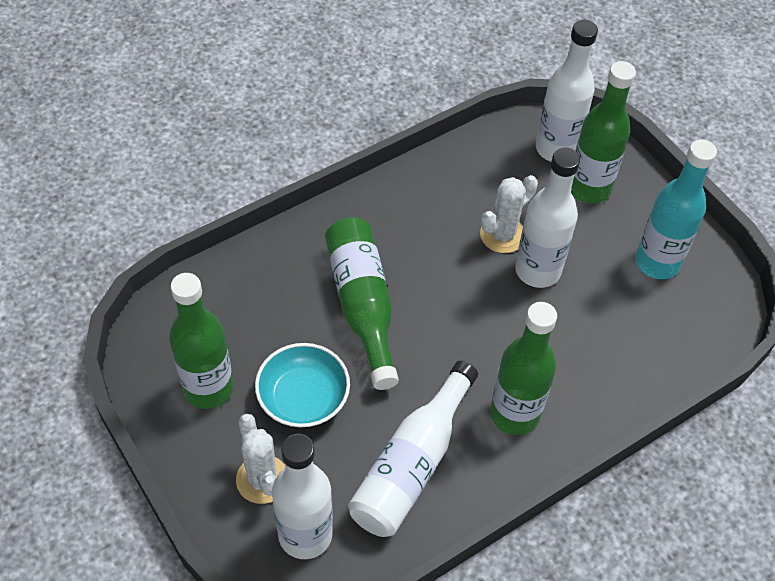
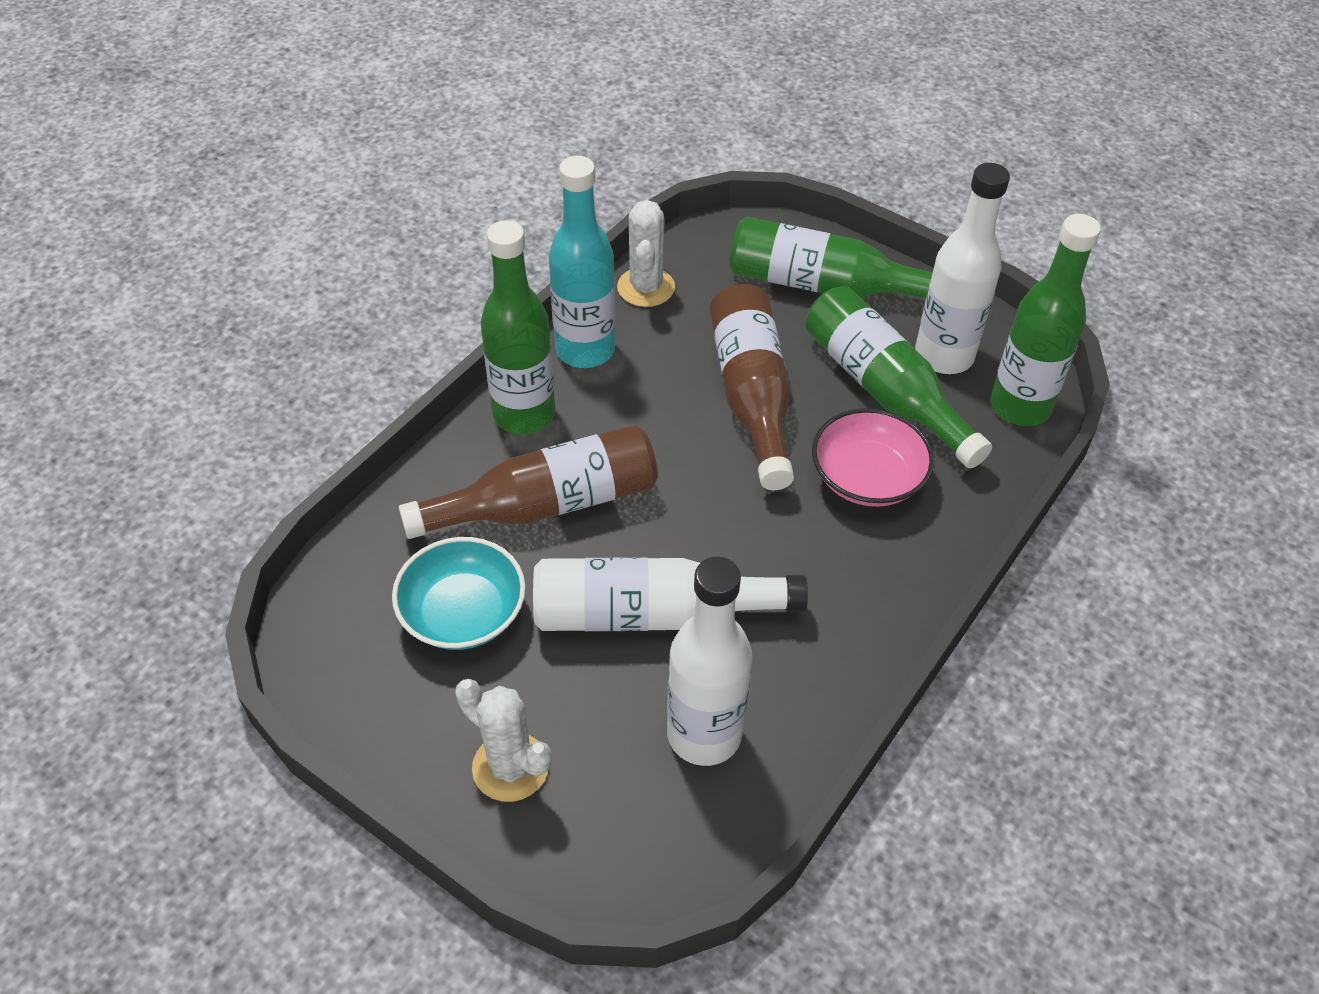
brown bottle: 0 -> 2
pink bowl: 0 -> 1
white bottle: 4 -> 3

